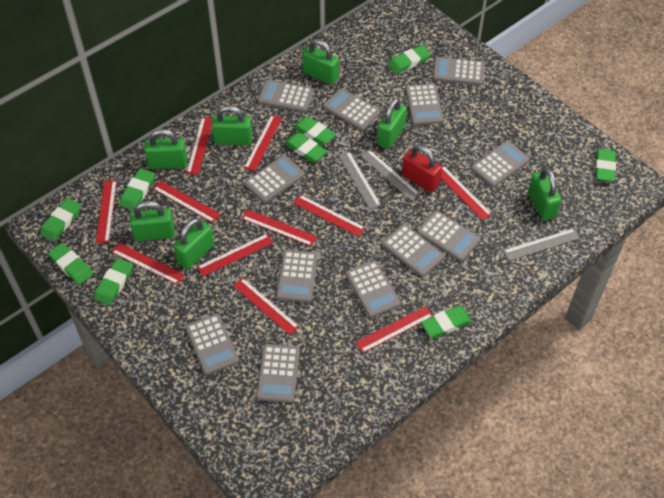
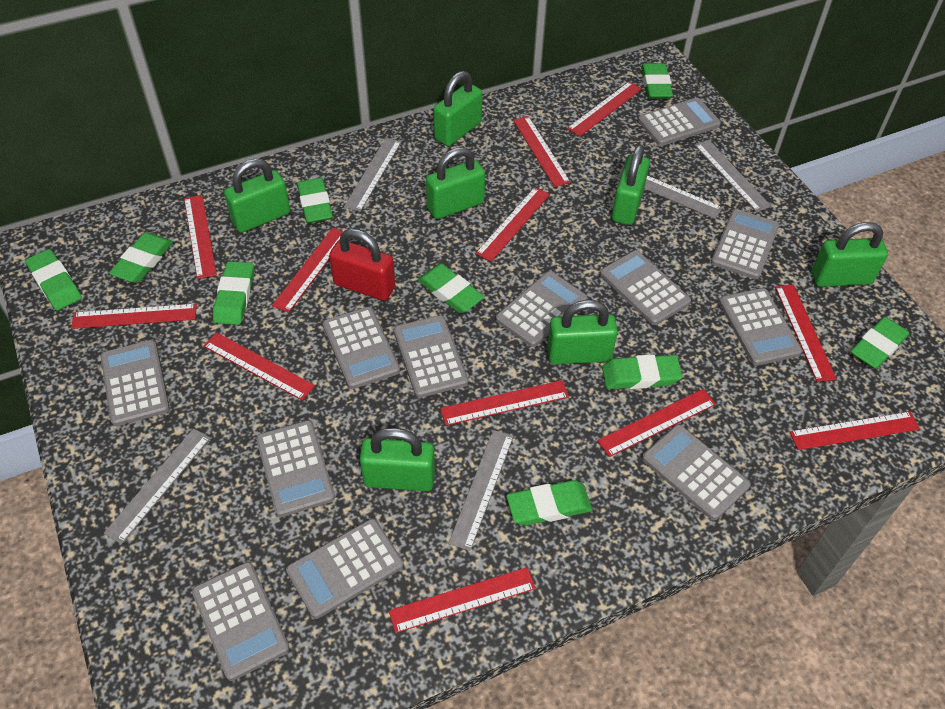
grey ruler: 3 -> 5
red ruler: 11 -> 12

